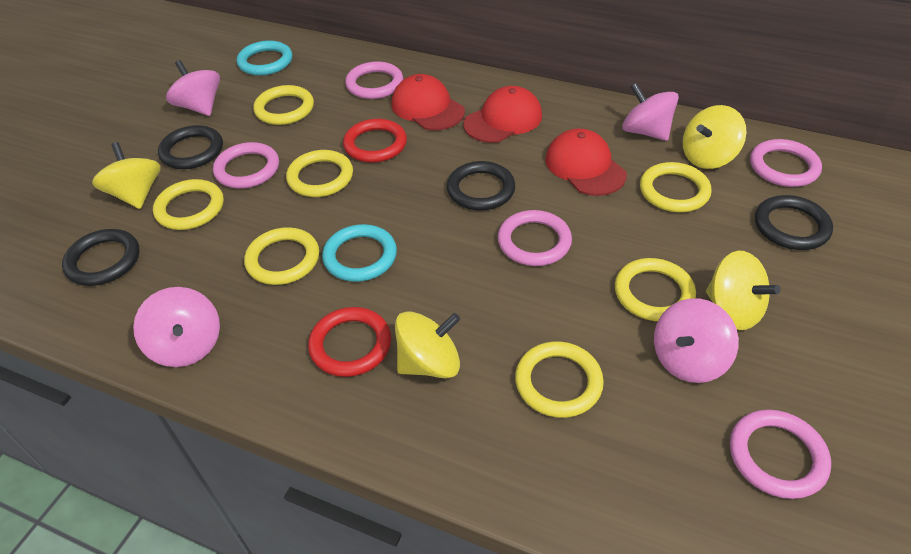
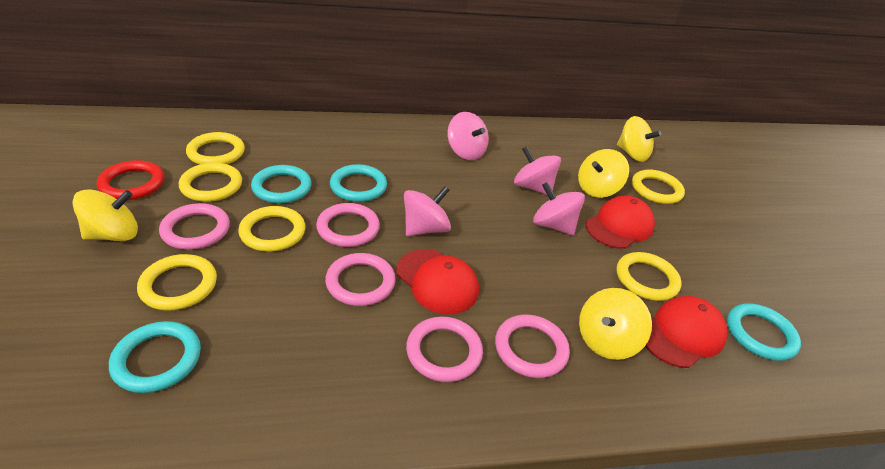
black ring: 4 -> 0
red ring: 2 -> 1
turquoise ring: 2 -> 4
yellow ring: 7 -> 6

